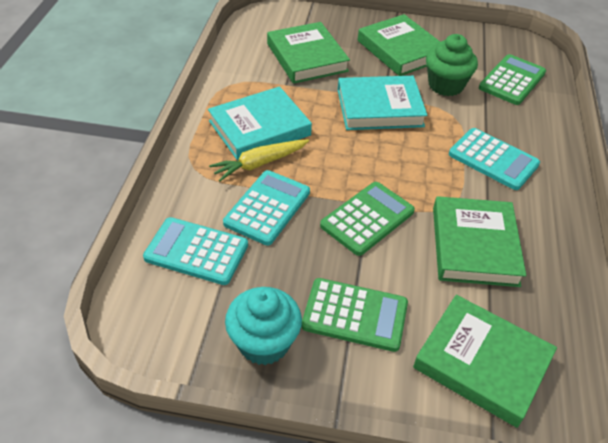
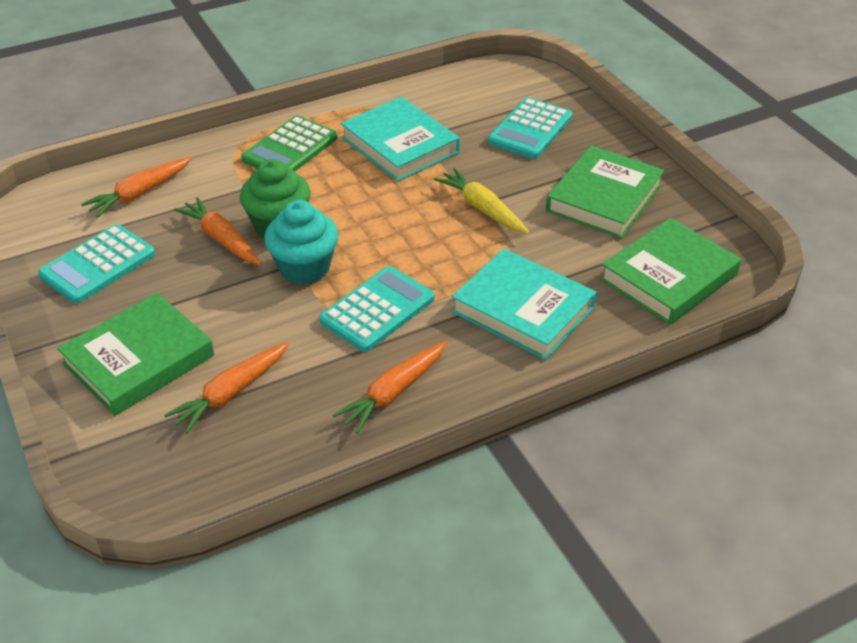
green book: 4 -> 3
green calculator: 3 -> 1
orange carrot: 0 -> 4

